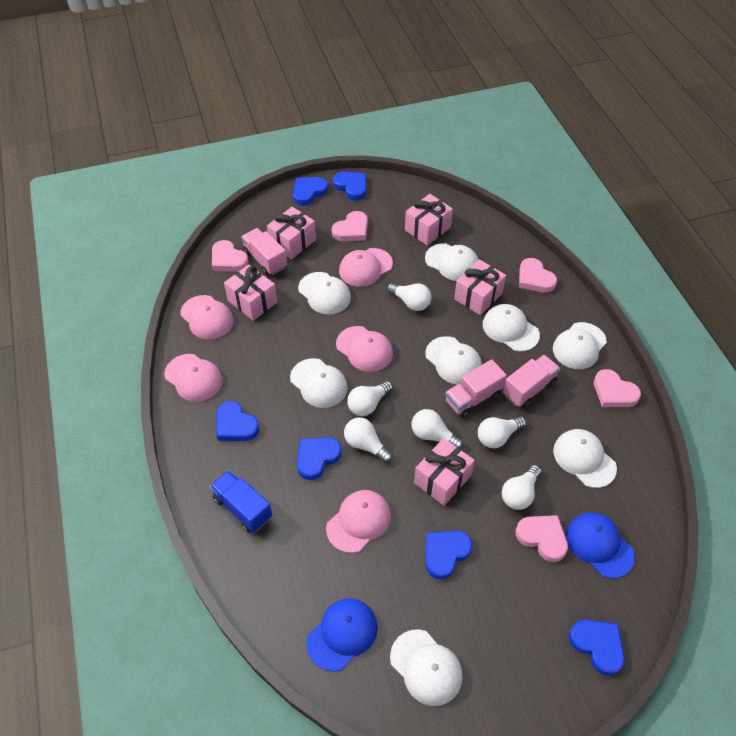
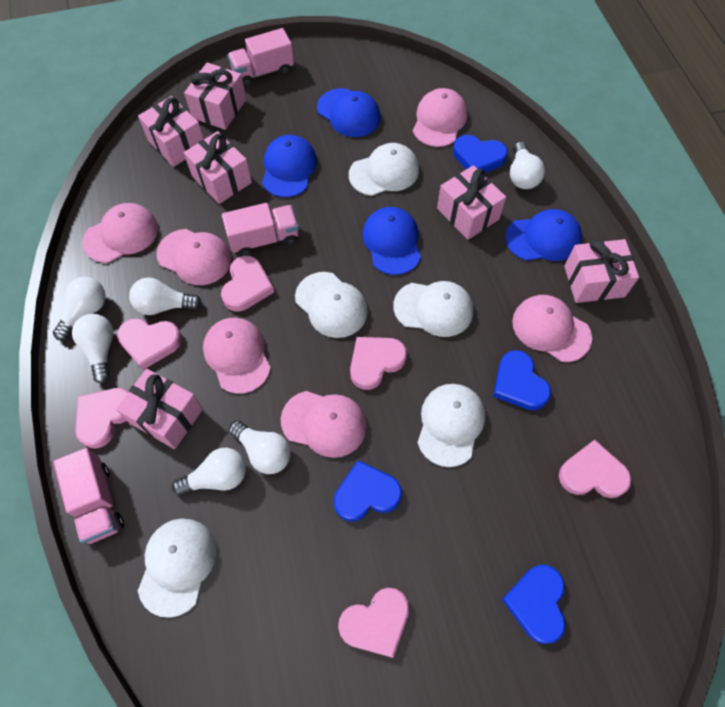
blue cap: 2 -> 4
blue heart: 6 -> 4
blue truck: 1 -> 0
pink cap: 5 -> 6
pink gift: 5 -> 6
pink heart: 5 -> 6
white cap: 8 -> 5

